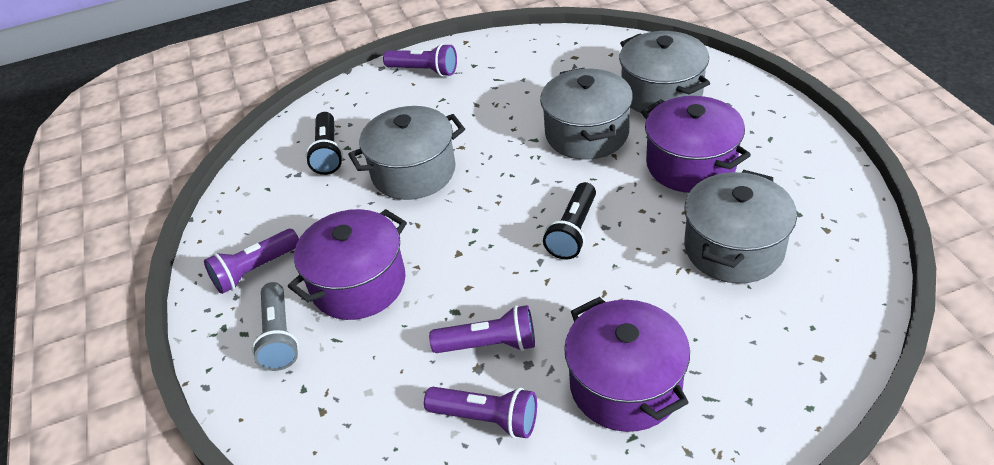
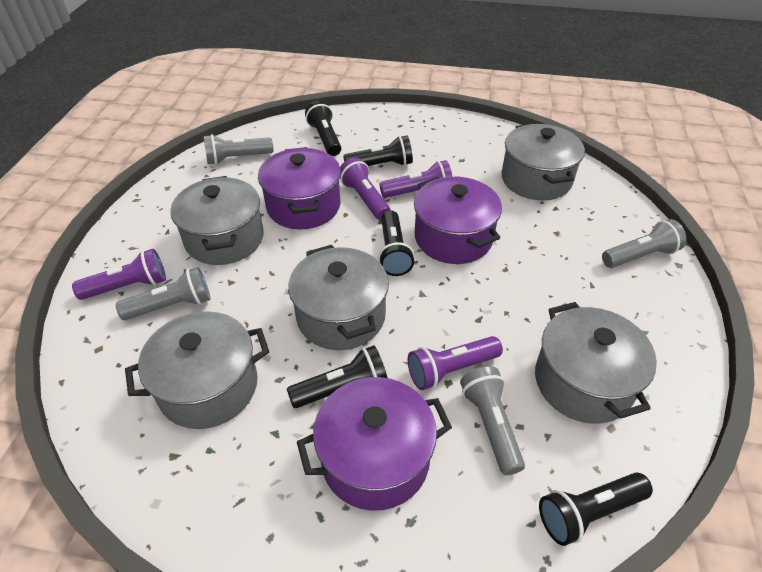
black flashlight: 2 -> 5
grey flashlight: 1 -> 4
grey pot: 4 -> 5

